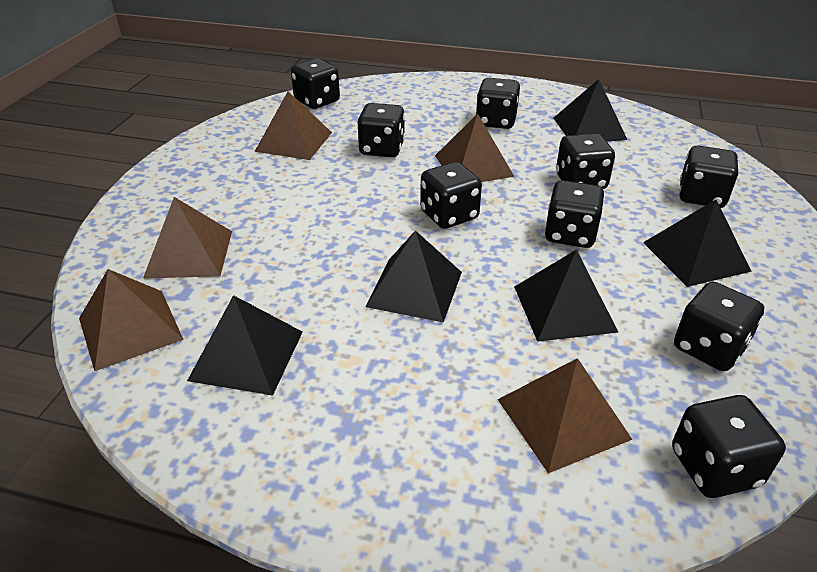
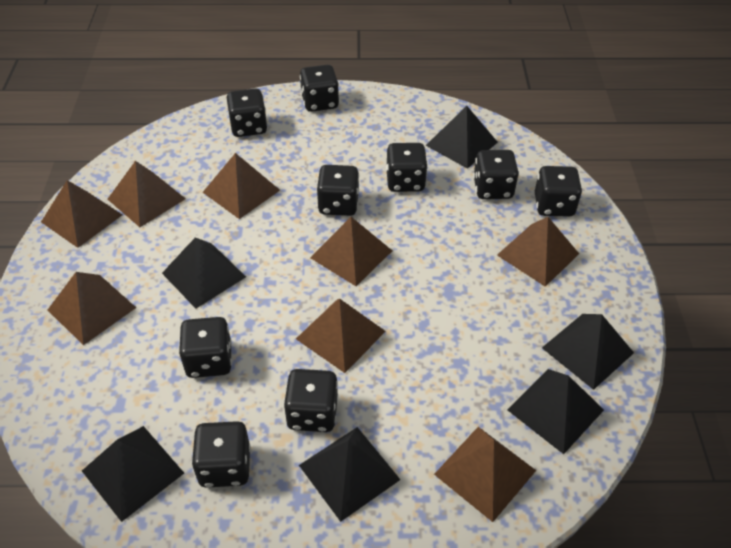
black pyramid: 5 -> 6
brown pyramid: 5 -> 8

